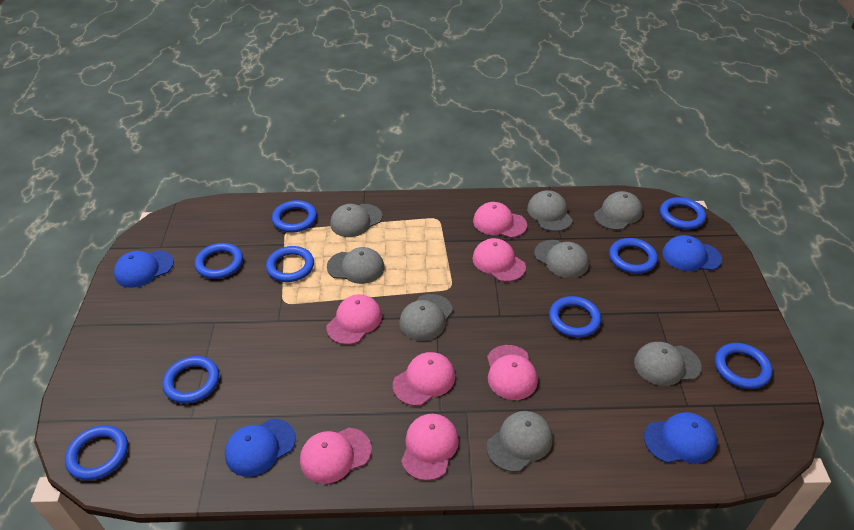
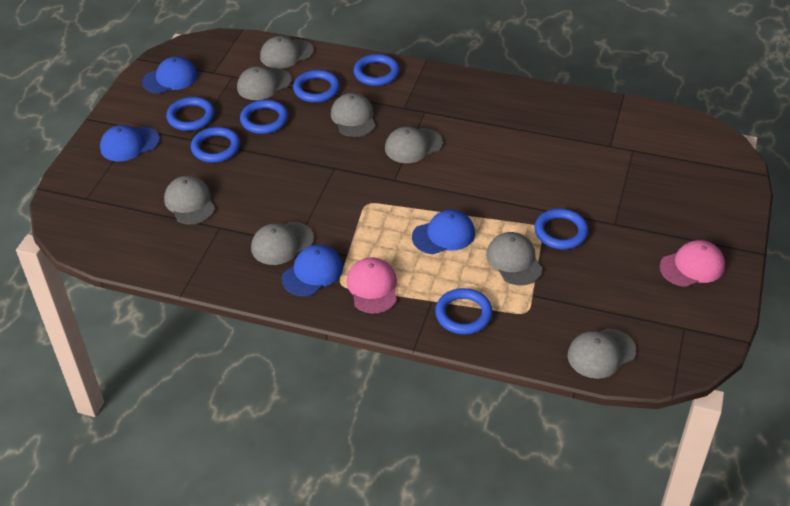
blue ring: 9 -> 7
pink cap: 7 -> 2

